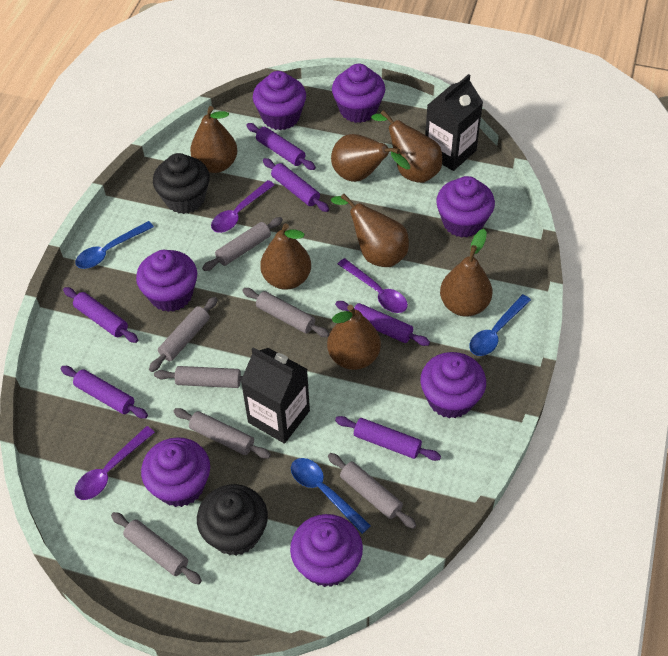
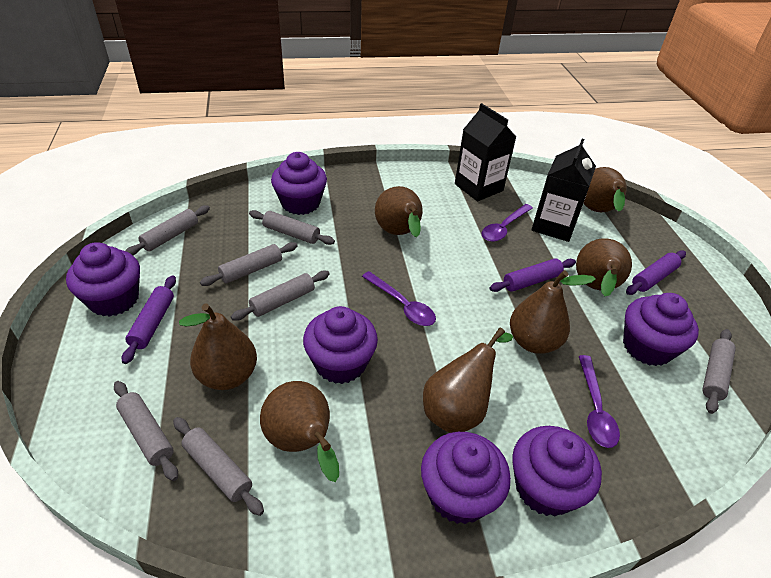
black cupcake: 2 -> 0
blue spoon: 3 -> 0
purple cupcake: 7 -> 6
purple rolling pin: 6 -> 3

